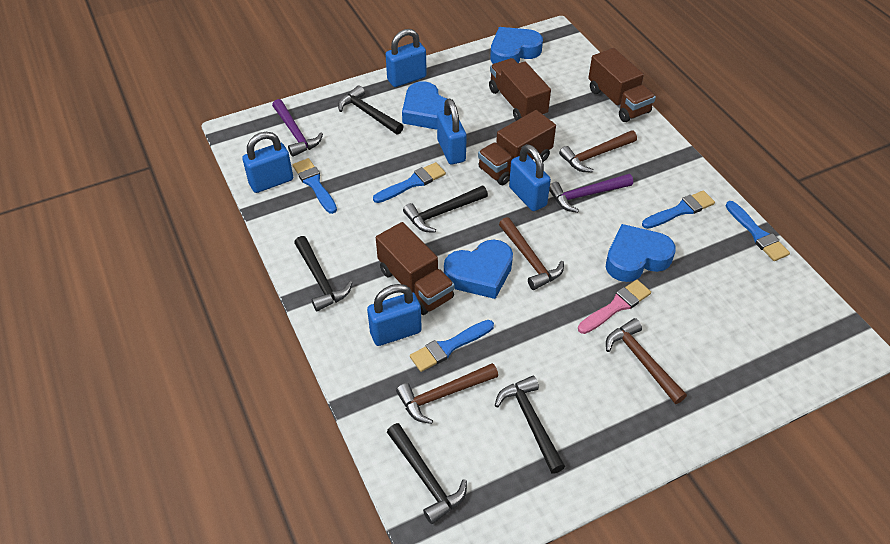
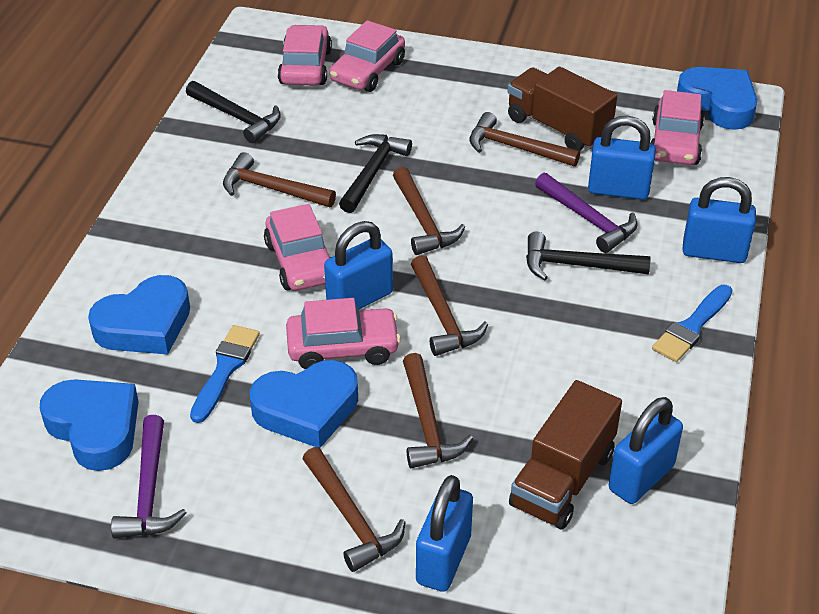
black hammer: 5 -> 3
blue brush: 5 -> 2
brown hammer: 4 -> 6
brown truck: 4 -> 2
pink brush: 1 -> 0
pink car: 0 -> 5

